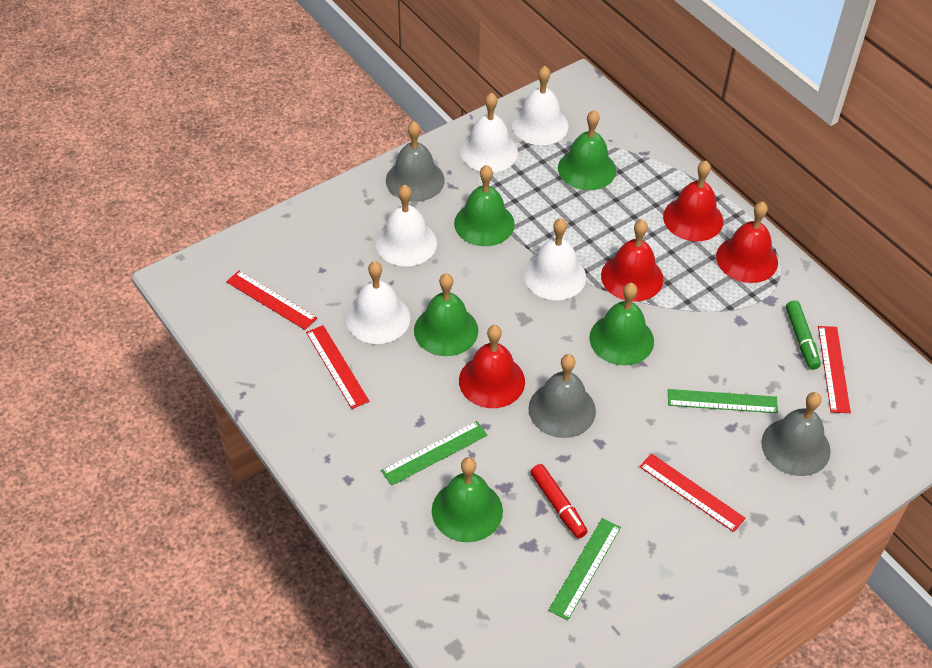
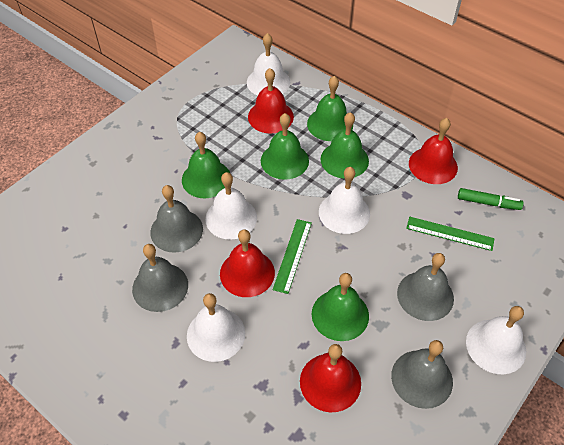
green ruler: 3 -> 2
grey bell: 3 -> 4
red marker: 1 -> 0
red ruler: 4 -> 0

